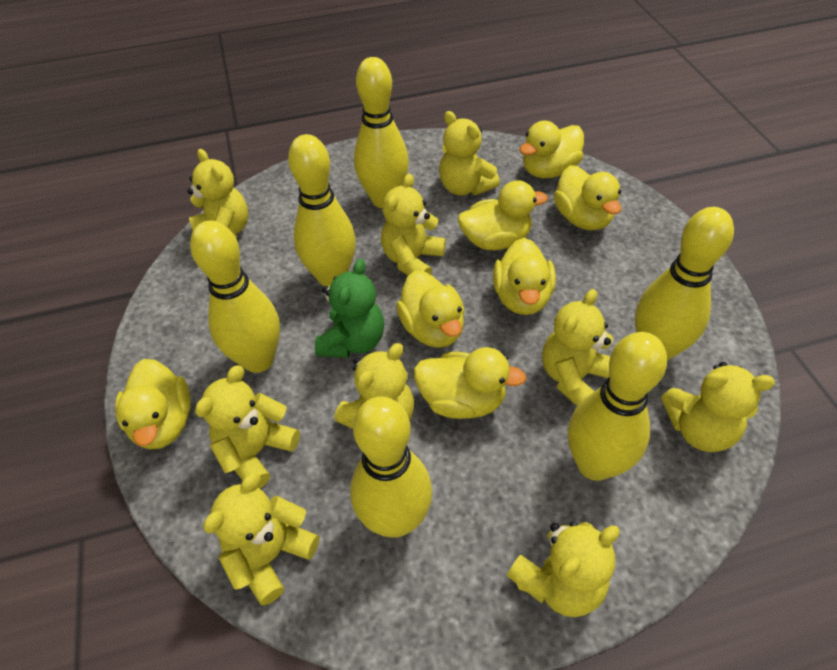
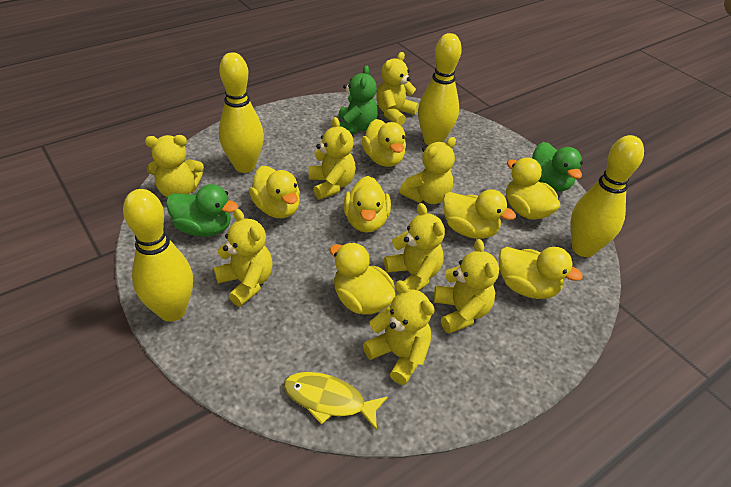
green duck: 0 -> 2
yellow bowling pin: 6 -> 4
yellow fish: 0 -> 1
yellow teddy bear: 9 -> 8

